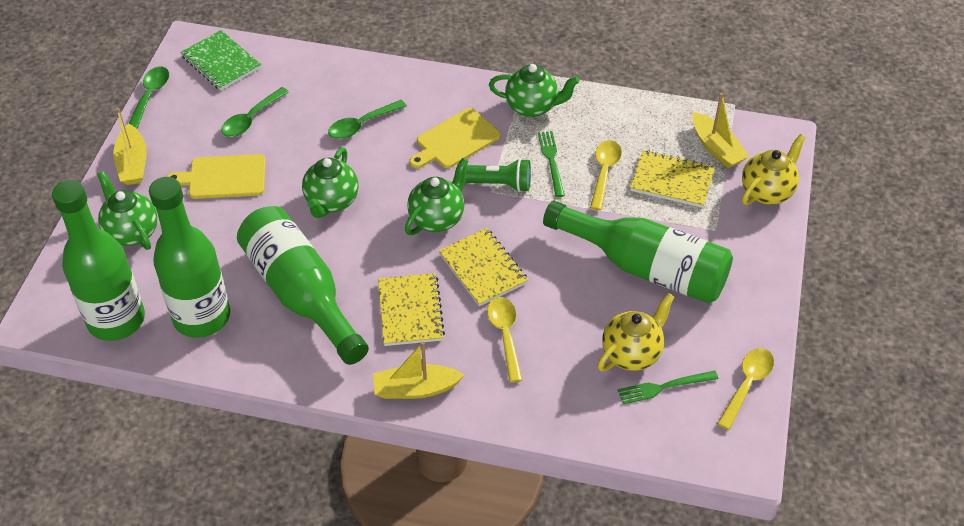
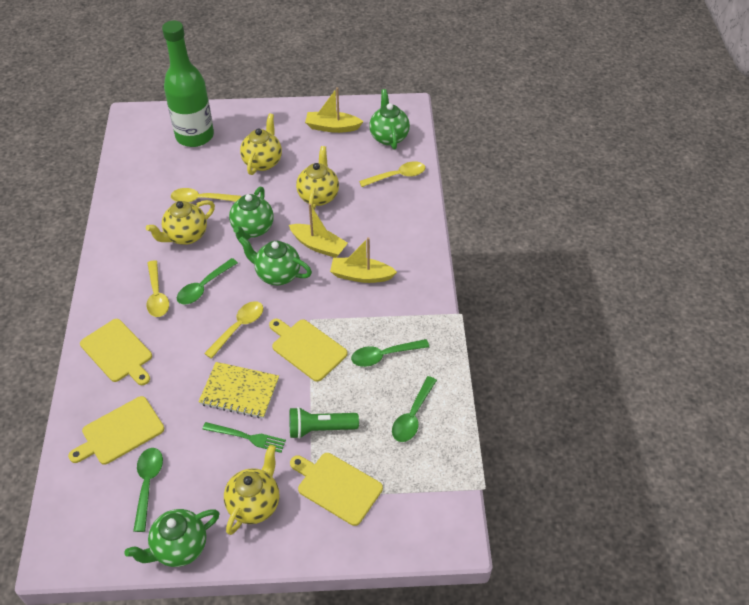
green bottle: 4 -> 1
green fork: 2 -> 1
green notebook: 1 -> 0
green spoon: 3 -> 4
yellow cutting board: 2 -> 4
yellow notebook: 3 -> 1
yellow spoon: 3 -> 4
yellow teapot: 2 -> 4

